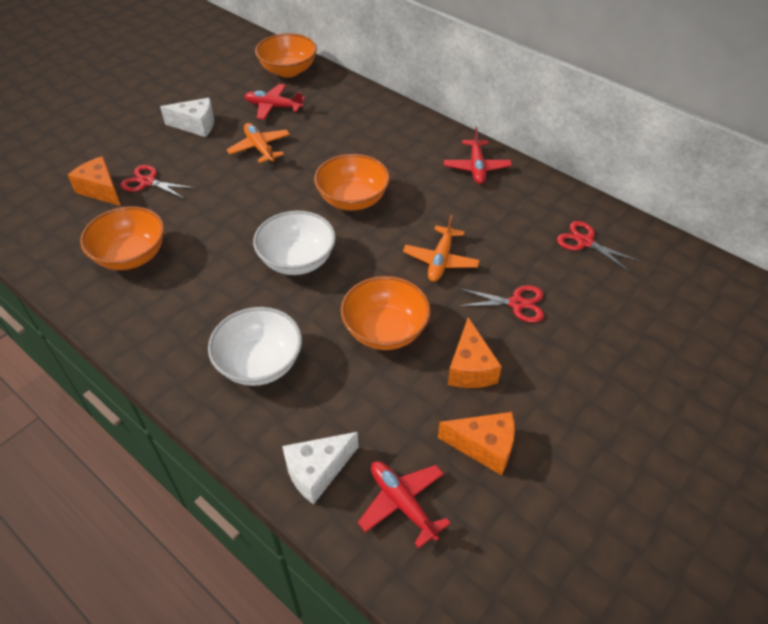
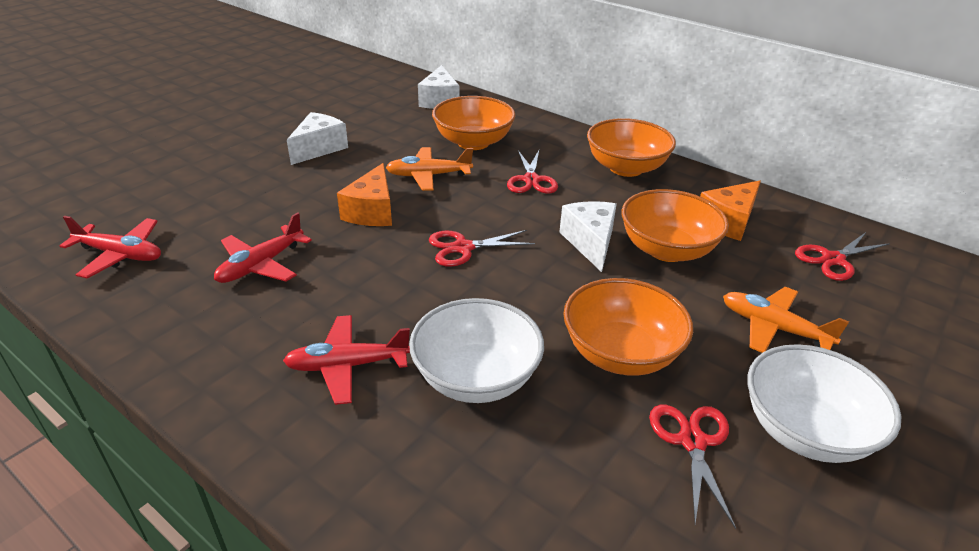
orange cheese: 3 -> 2
red scissors: 3 -> 4
white cheese: 2 -> 3

